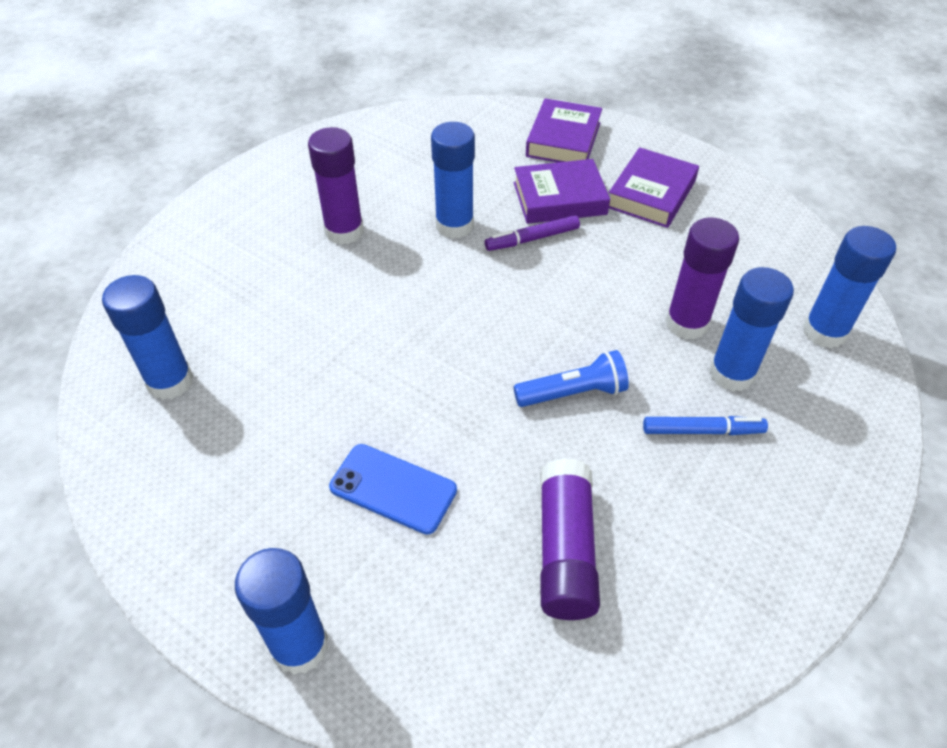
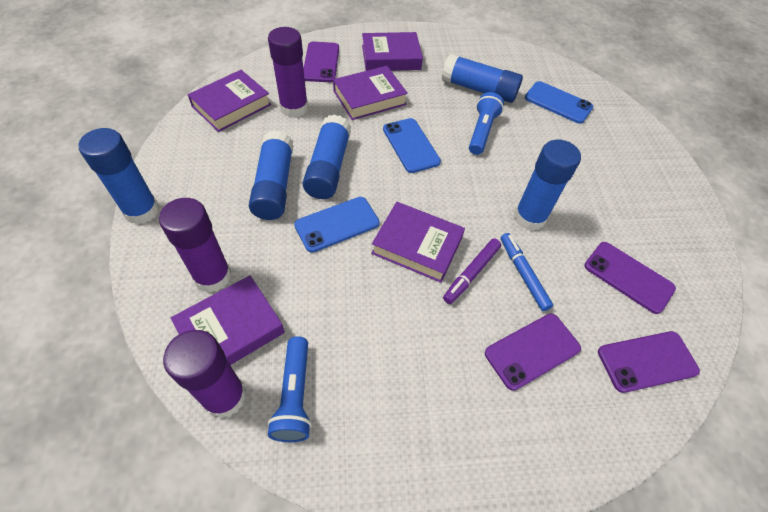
blue flashlight: 1 -> 2
blue phone: 1 -> 3
purple book: 3 -> 5
purple phone: 0 -> 4

